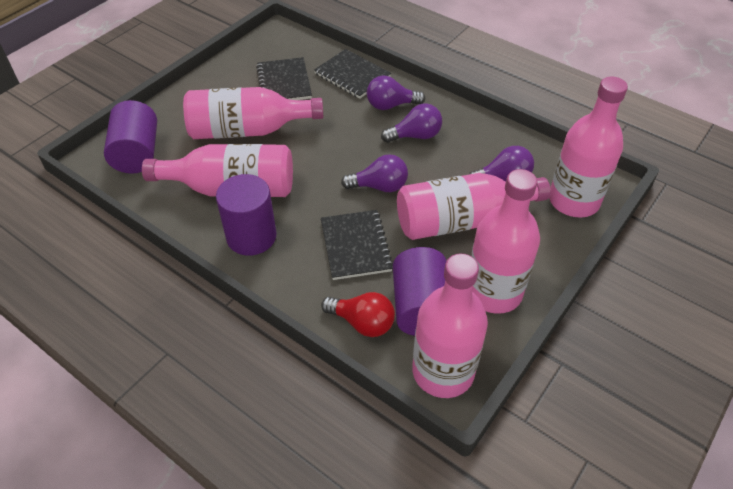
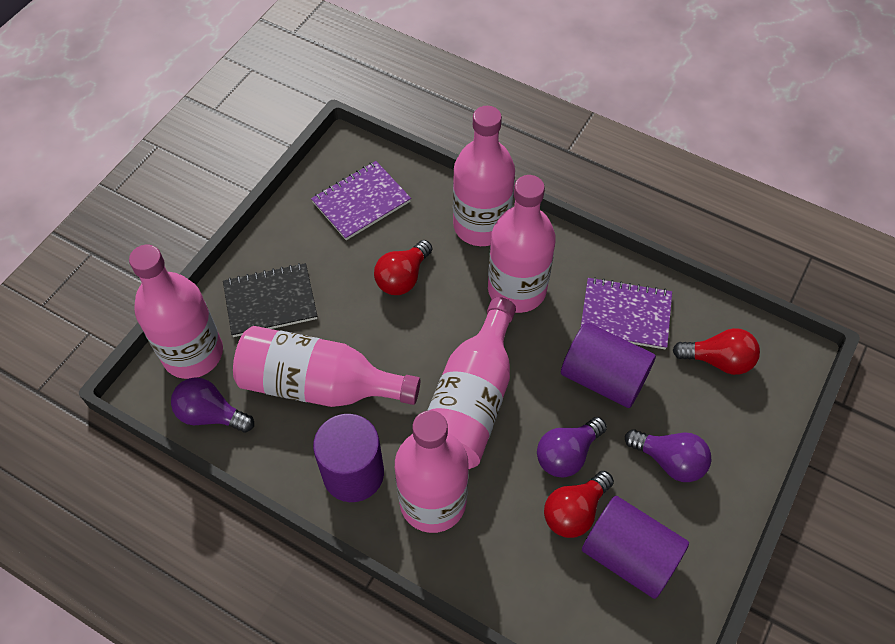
black notebook: 3 -> 1
purple light bulb: 4 -> 3
purple notebook: 0 -> 2
red light bulb: 1 -> 3

